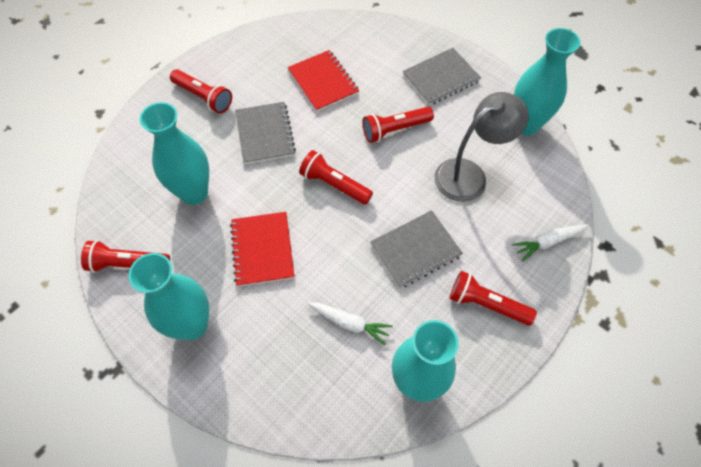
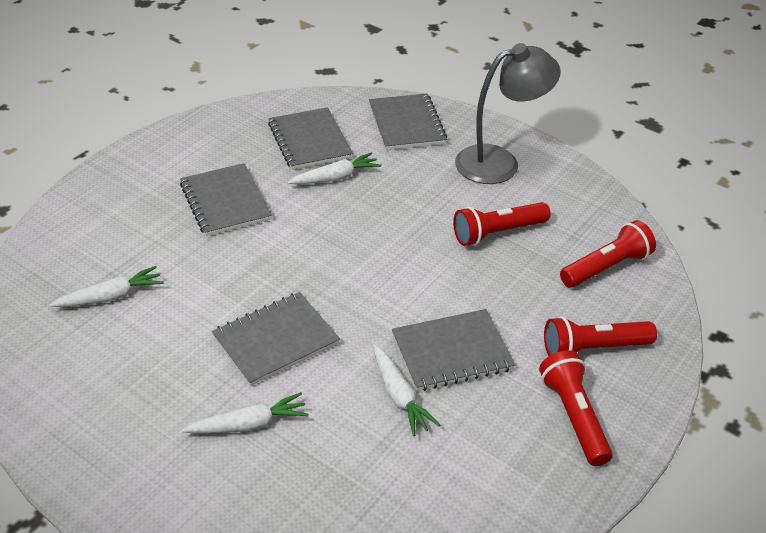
grey notebook: 3 -> 5
red flashlight: 5 -> 4
red notebook: 2 -> 0
turquoise vase: 4 -> 0
white carrot: 2 -> 4

